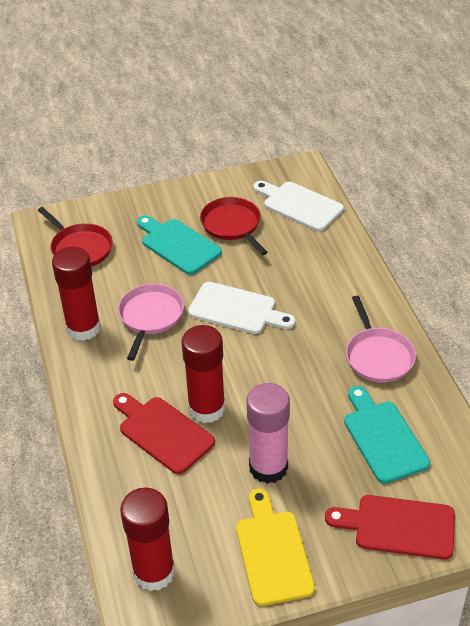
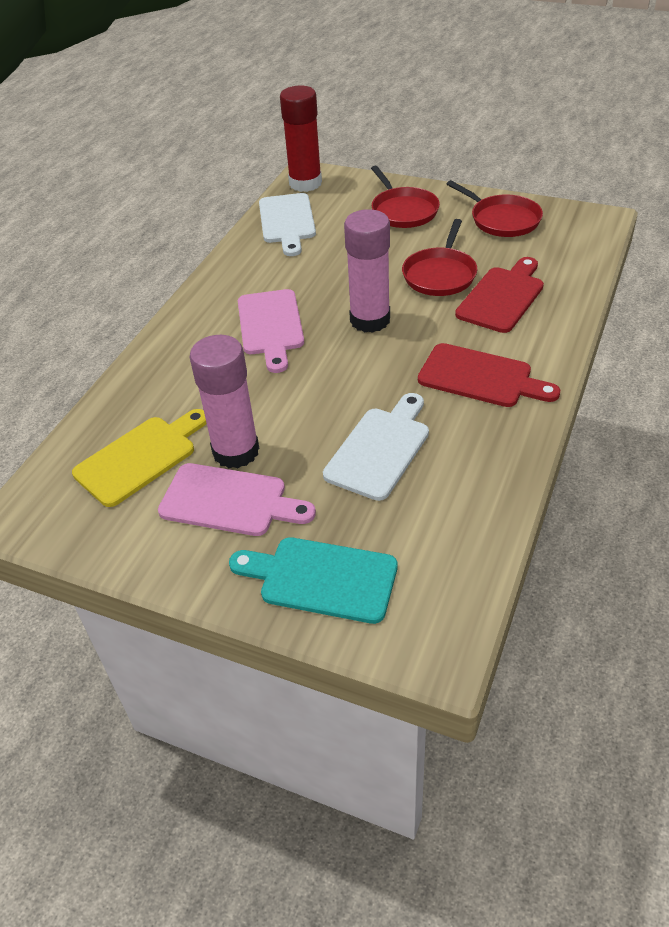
pink cutting board: 0 -> 2
pink glue stick: 1 -> 2
pink pan: 2 -> 0
red glue stick: 3 -> 1
red pan: 2 -> 3
turquoise cutting board: 2 -> 1

